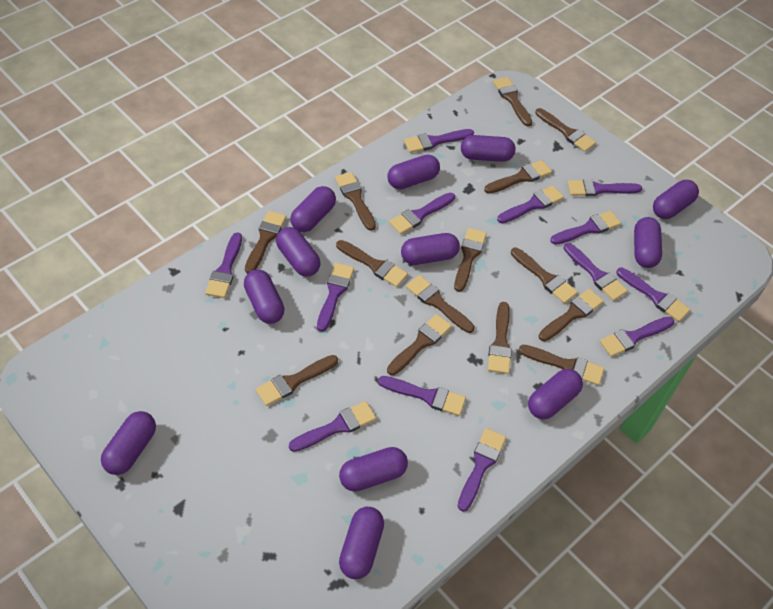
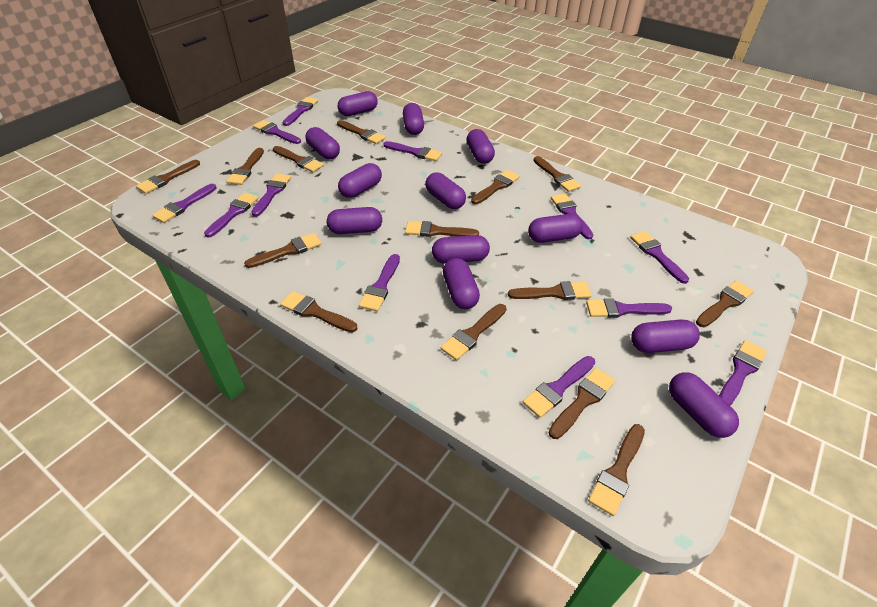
purple brush: 13 -> 12

